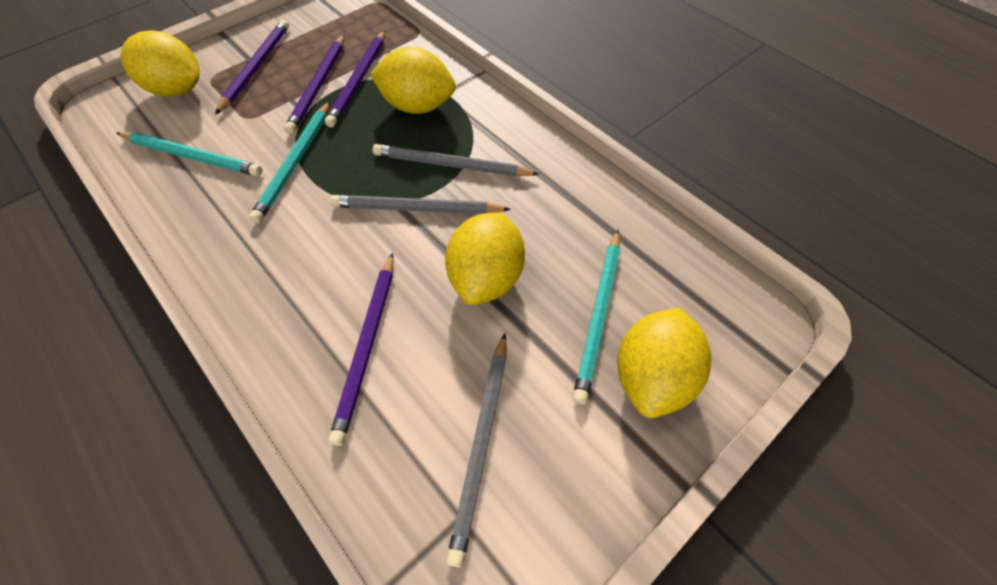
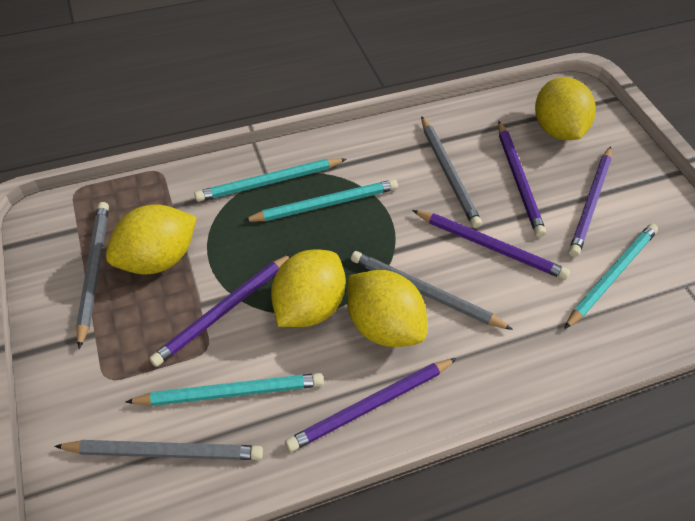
grey pencil: 3 -> 4
purple pencil: 4 -> 5
turquoise pencil: 3 -> 4

